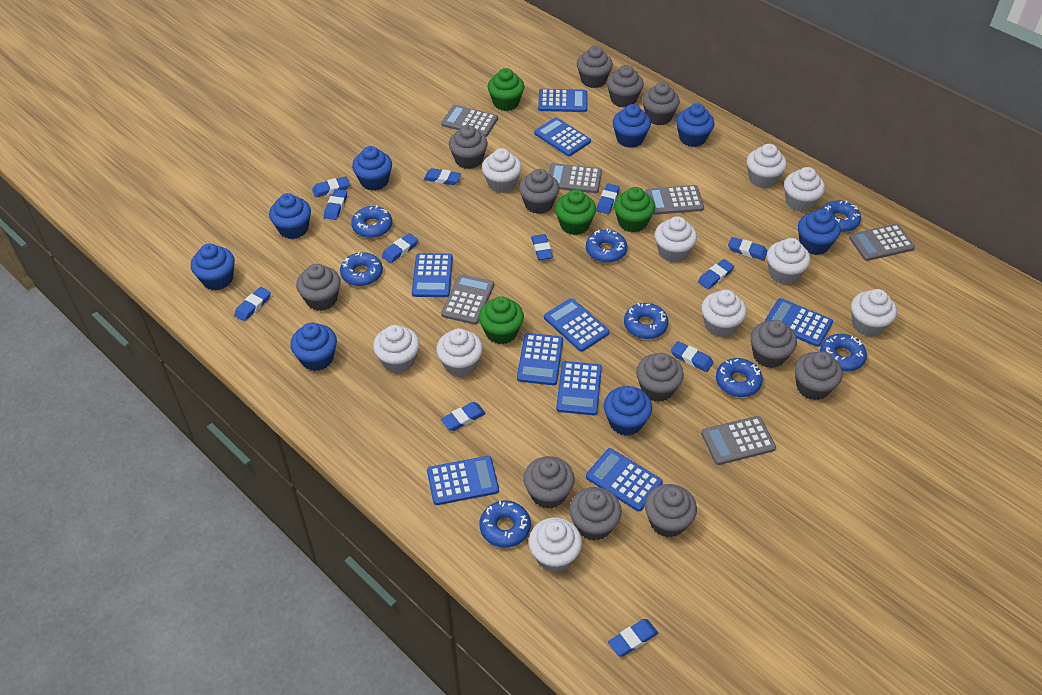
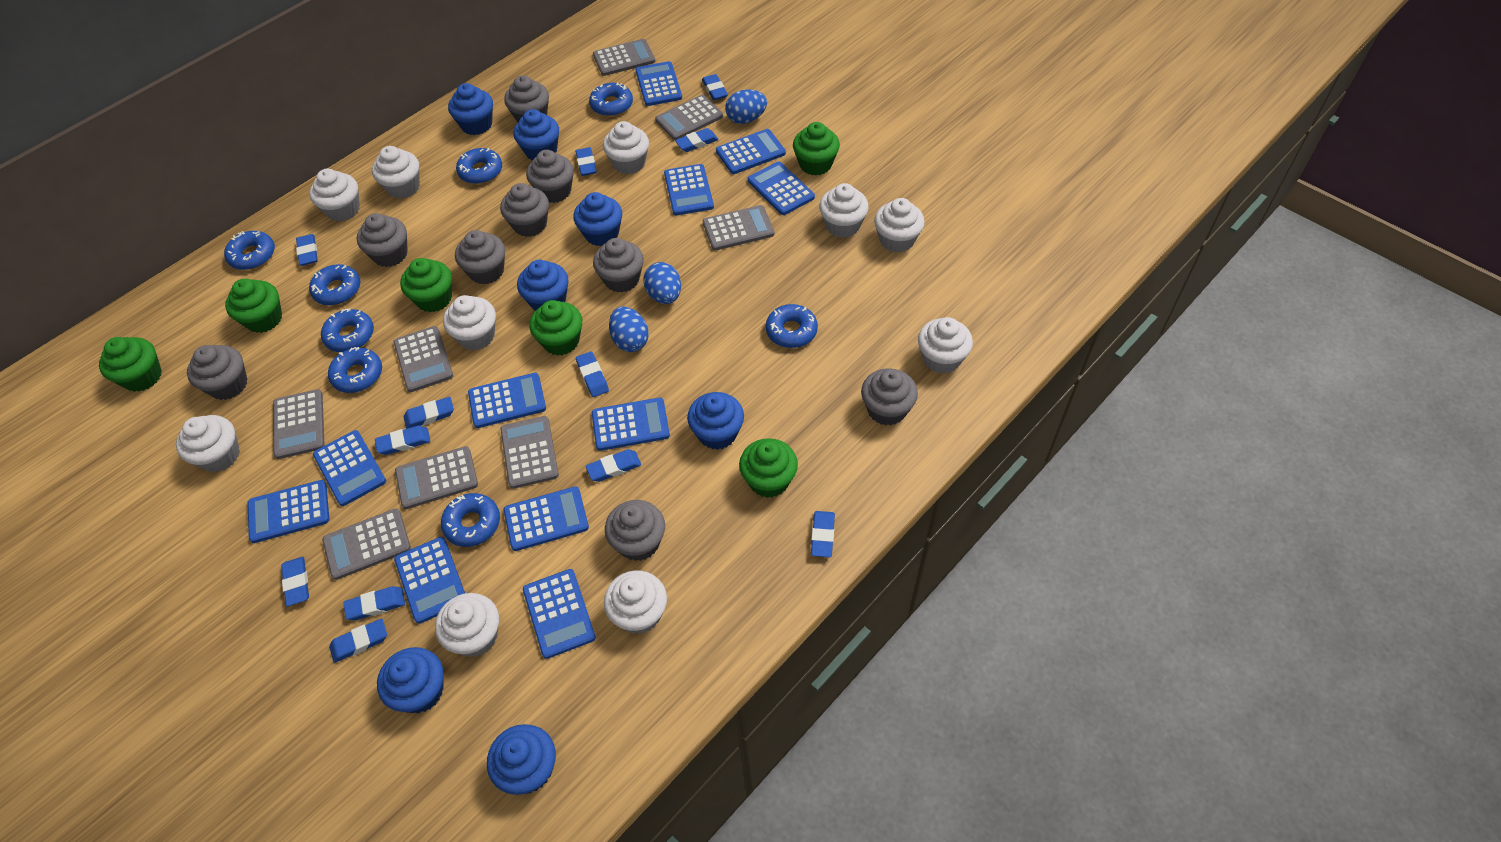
blue calculator: 9 -> 11
blue cupcake: 8 -> 7
blue egg: 0 -> 3
green cupcake: 4 -> 6
grey calculator: 6 -> 8
grey cupcake: 12 -> 9

